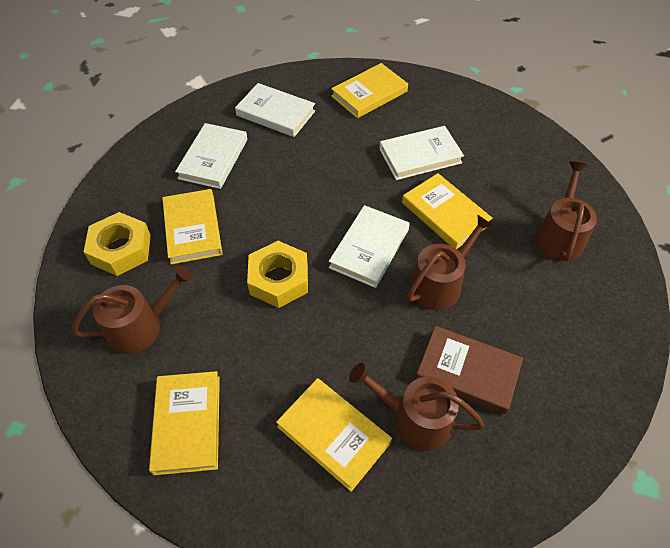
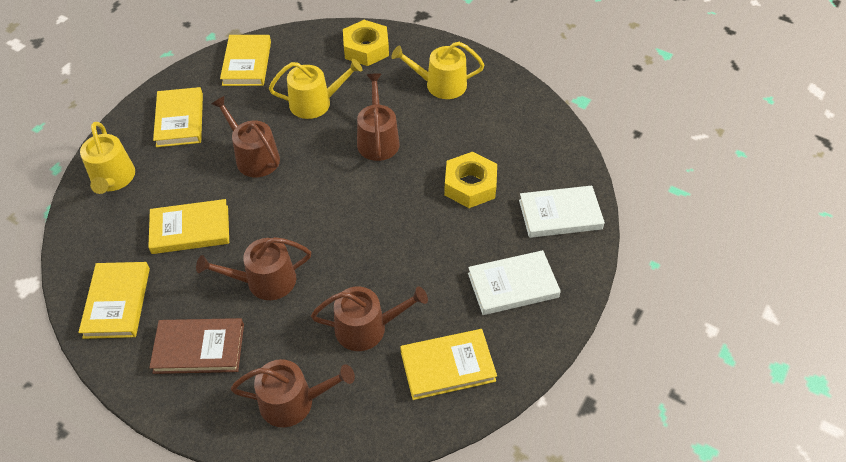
brown watering can: 4 -> 5
white book: 4 -> 2
yellow watering can: 0 -> 3

